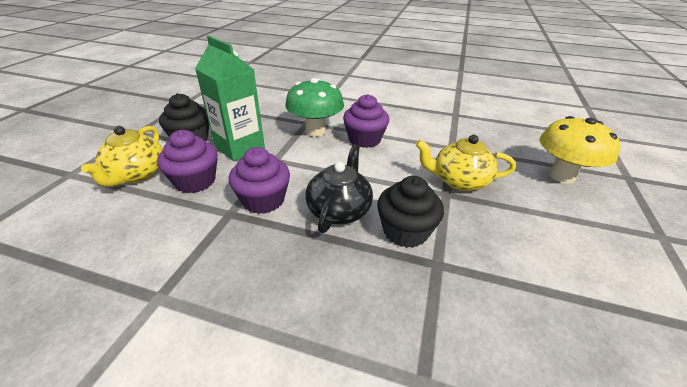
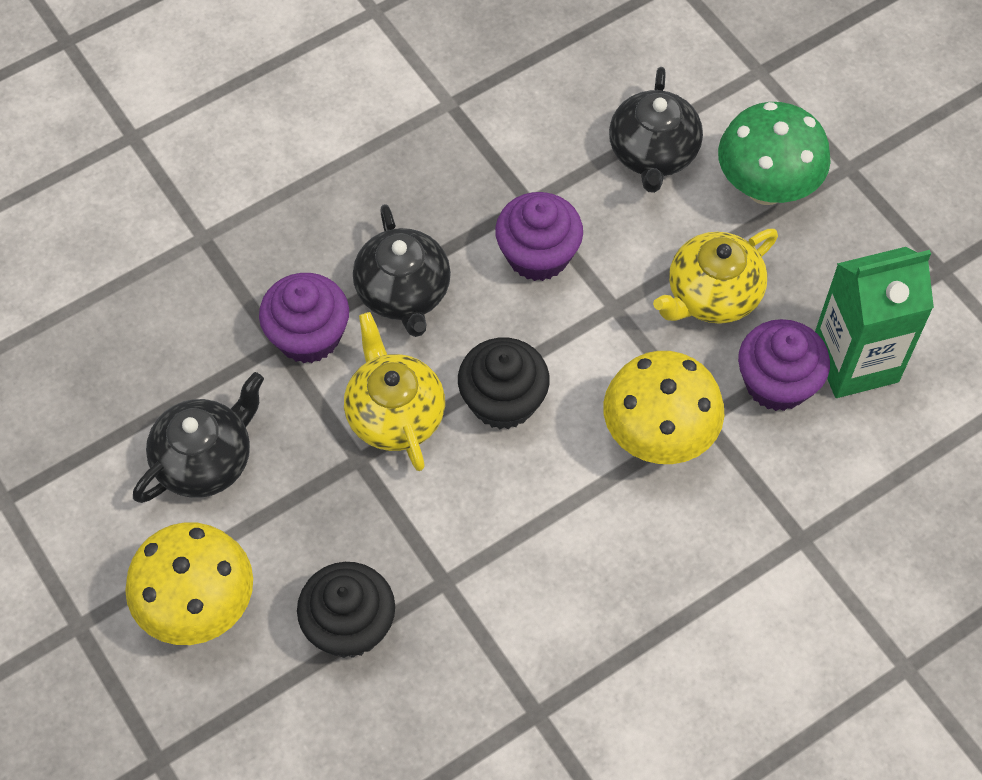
black teapot: 1 -> 3
yellow mushroom: 1 -> 2

